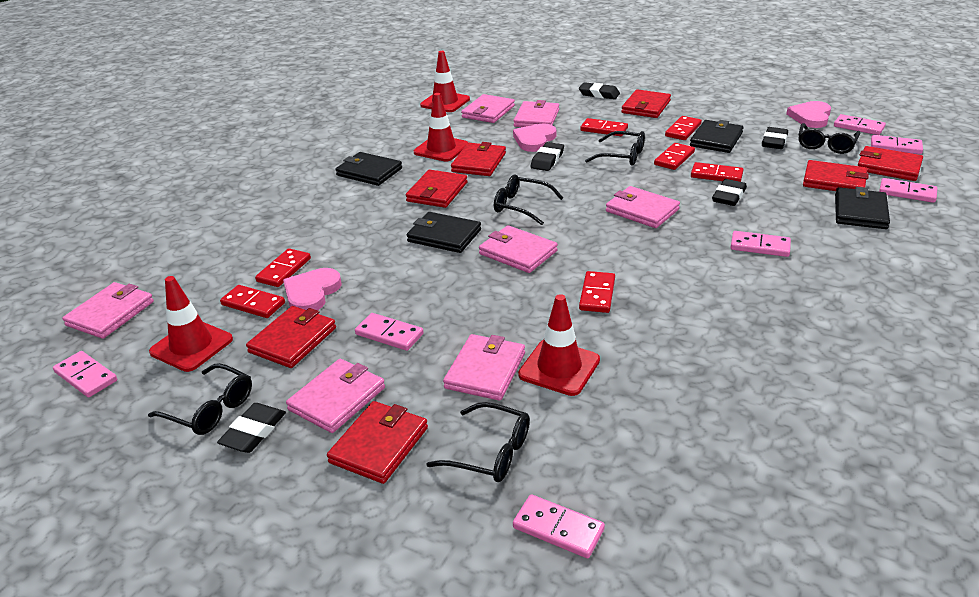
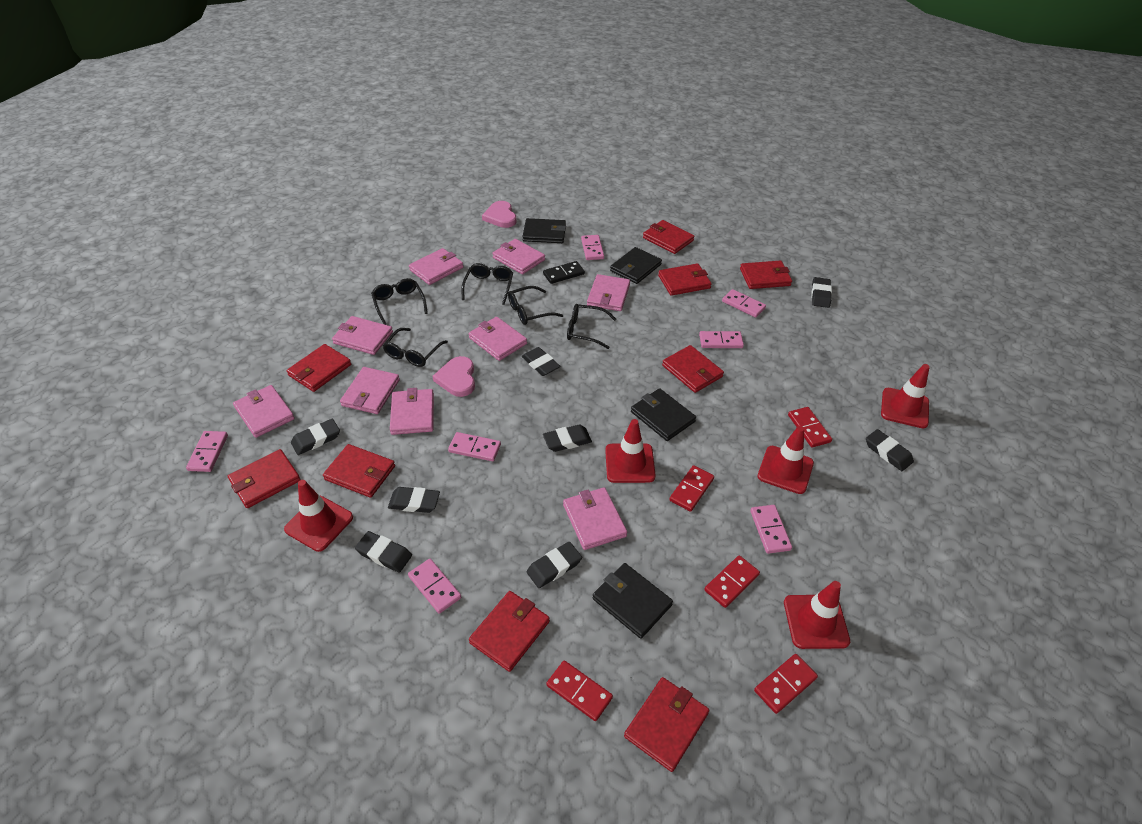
black domino: 0 -> 1
black eraser: 5 -> 8
pink heart: 3 -> 2
pink wallet: 7 -> 9
red domino: 7 -> 5
red traffic cone: 4 -> 5
red wallet: 7 -> 9

